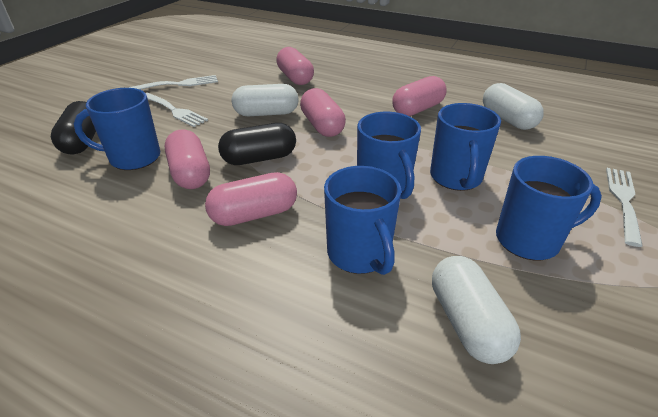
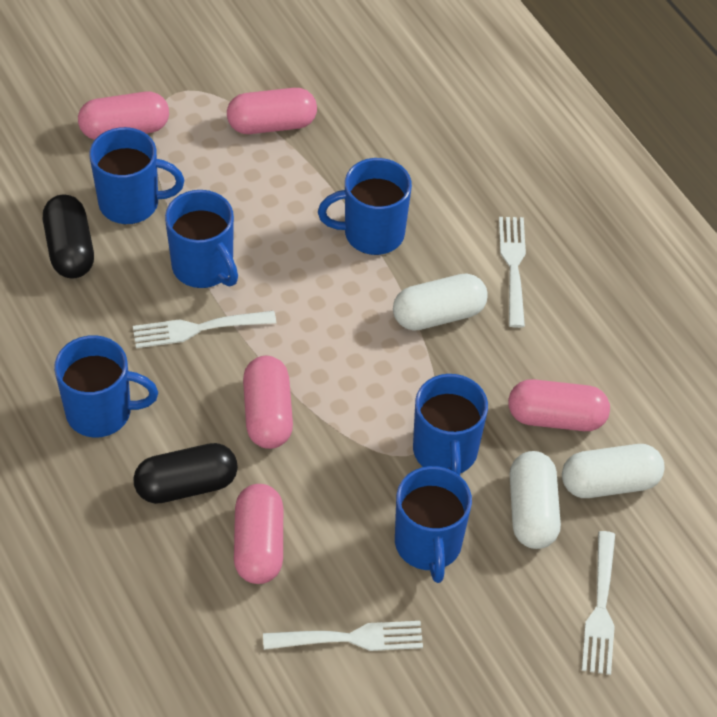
blue mug: 5 -> 6
white fork: 3 -> 4

